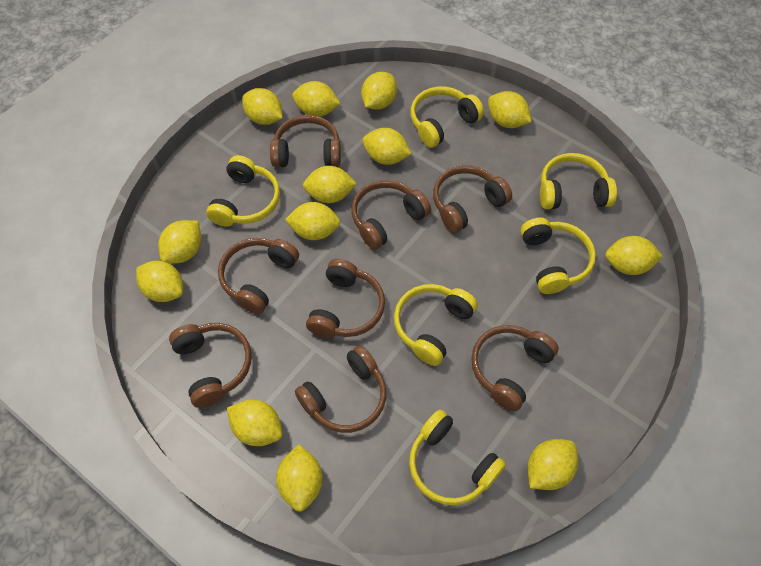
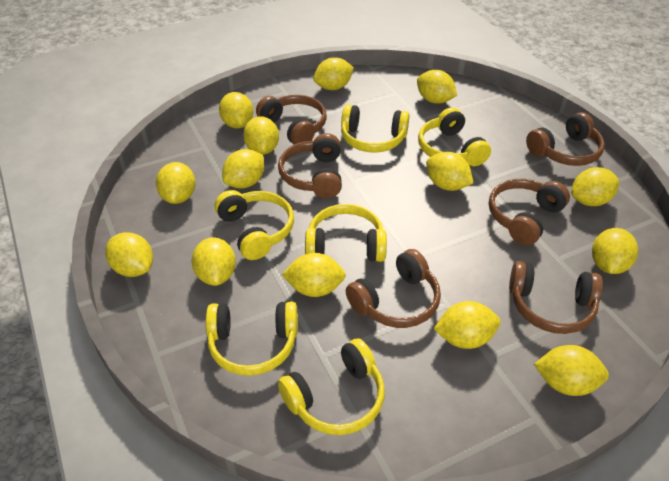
brown headphones: 8 -> 6
yellow lemon: 13 -> 14

